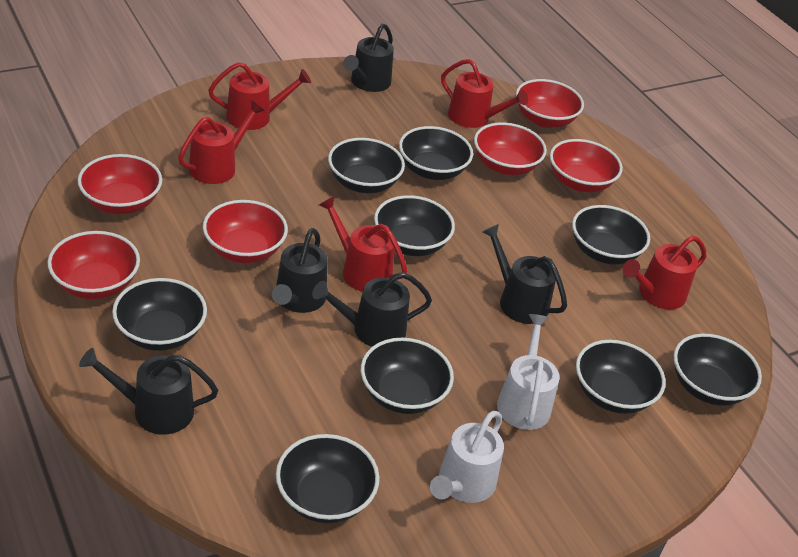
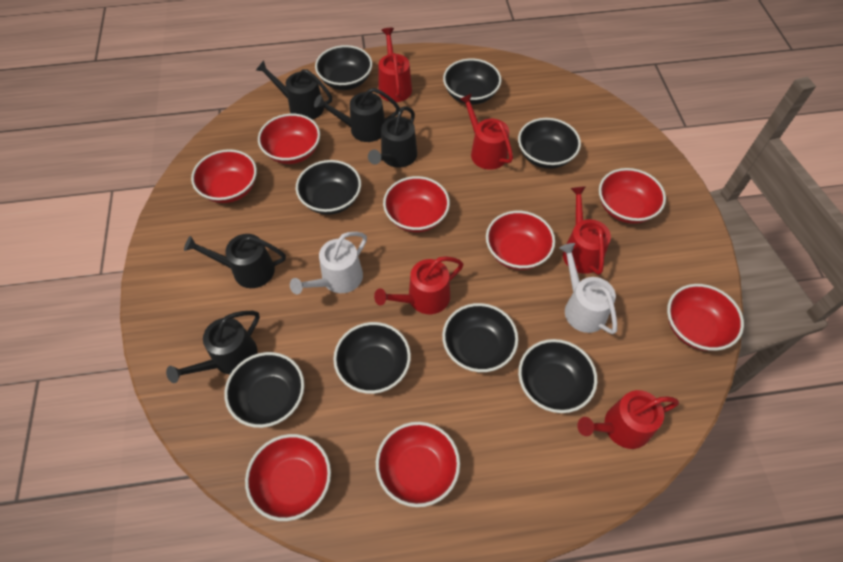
black bowl: 9 -> 8
red bowl: 6 -> 8

